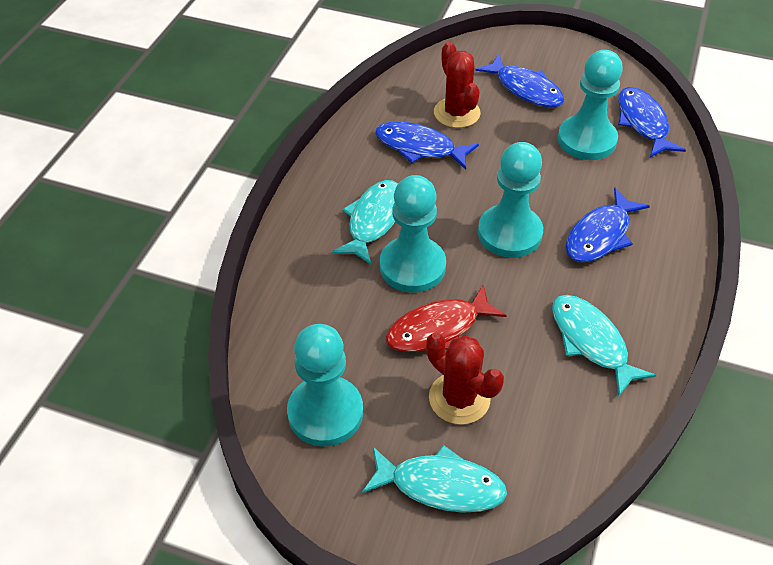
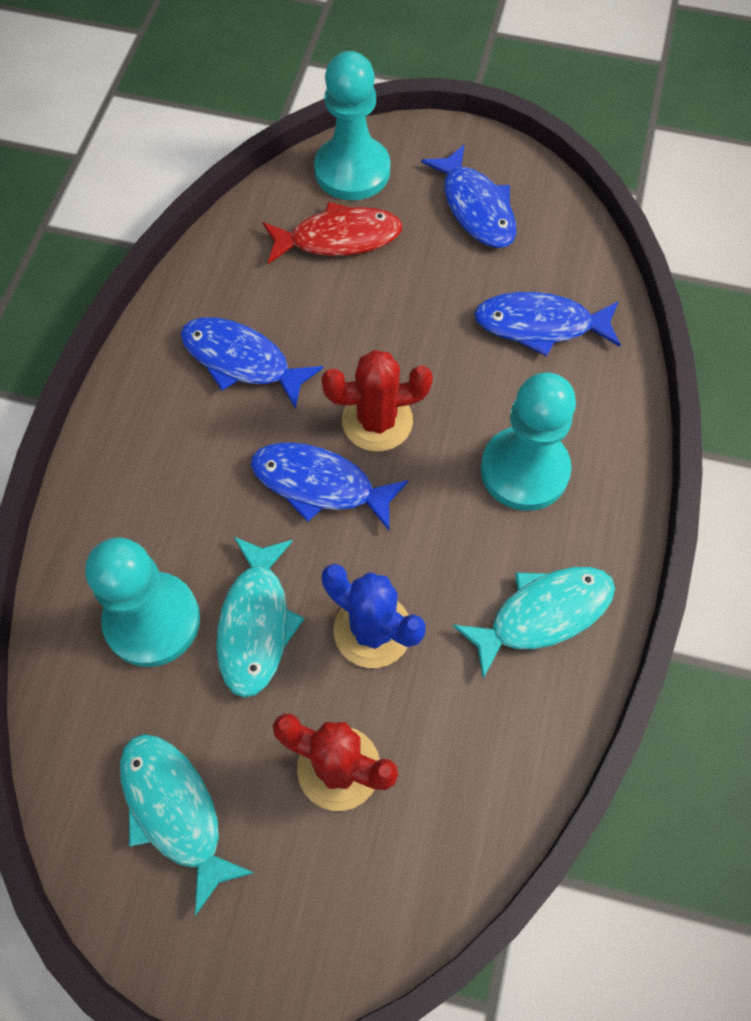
blue cactus: 0 -> 1
turquoise pawn: 4 -> 3

